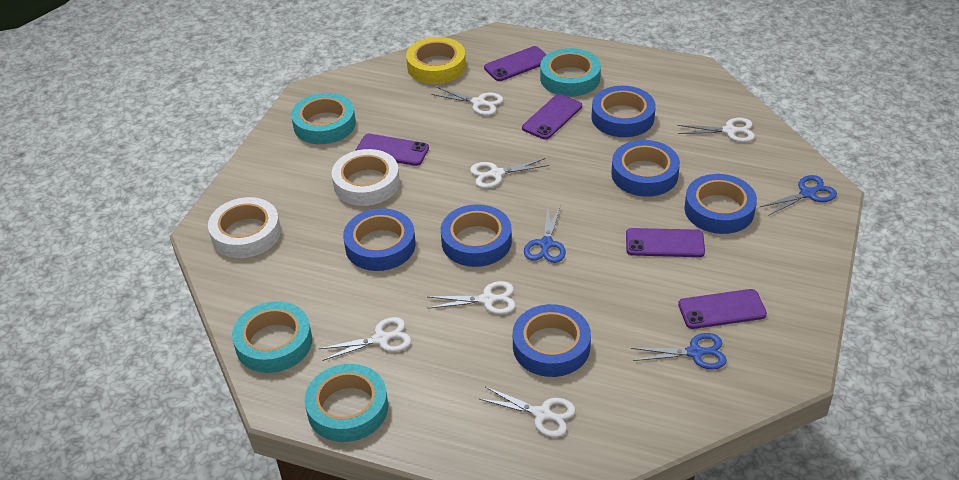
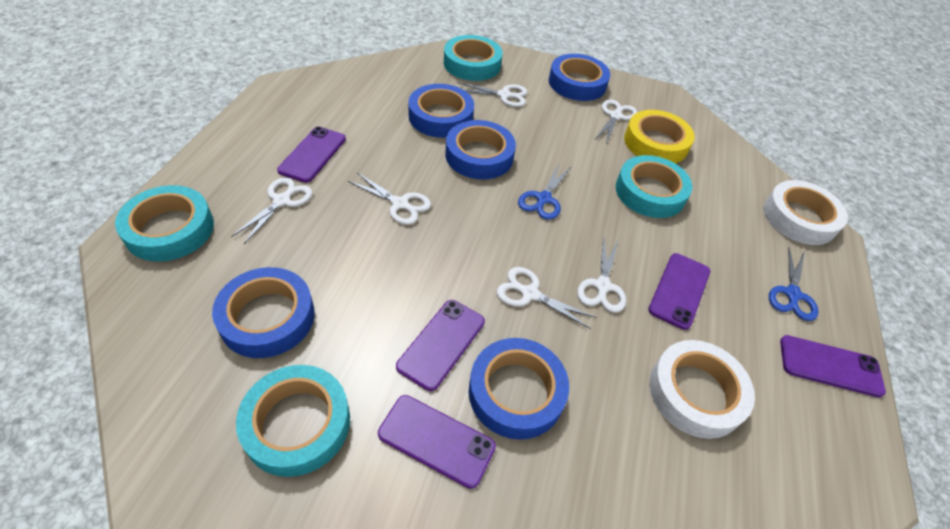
blue scissors: 3 -> 2
blue tape: 6 -> 5

